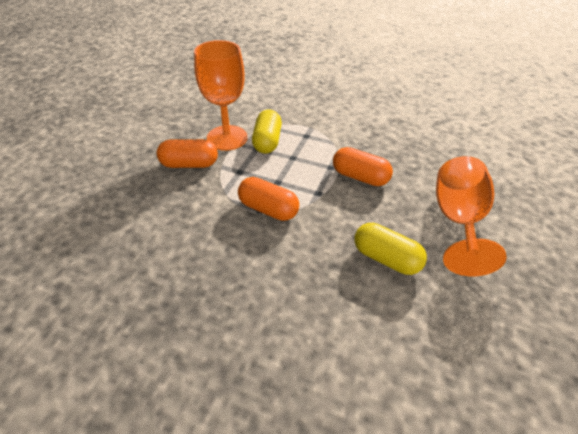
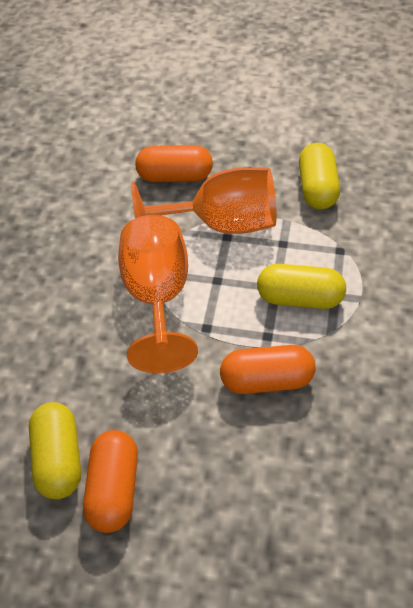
yellow capsule: 2 -> 3

